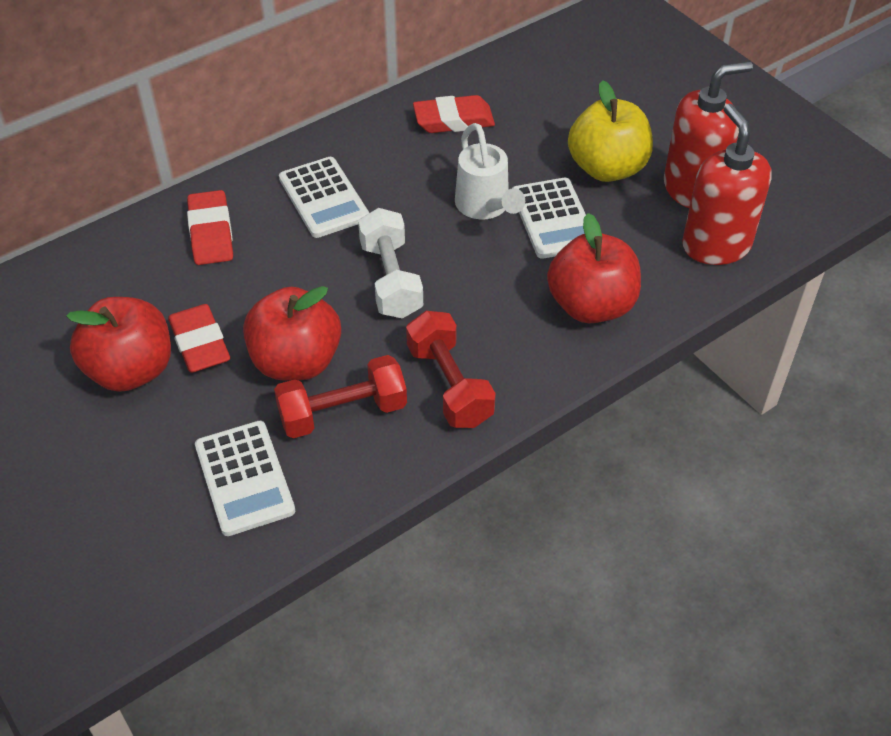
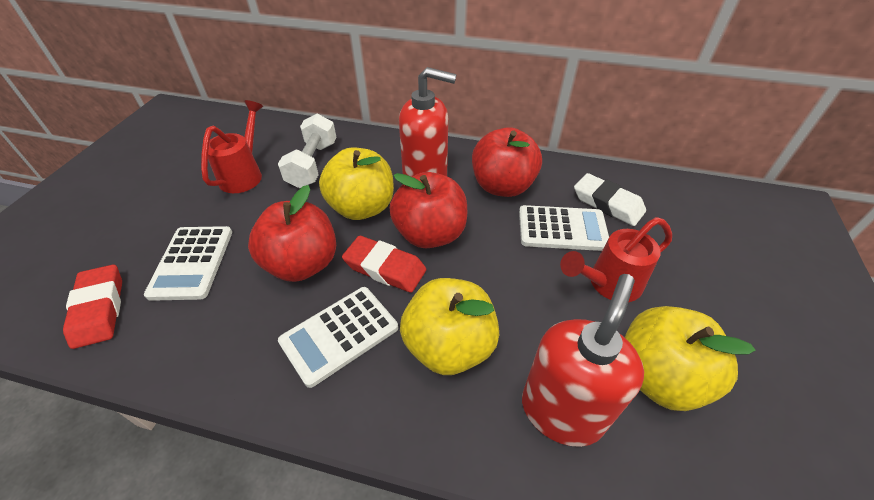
red dumbbell: 2 -> 0
red eraser: 3 -> 2
red watering can: 0 -> 2
white eraser: 0 -> 1
white watering can: 1 -> 0
yellow apple: 1 -> 3

